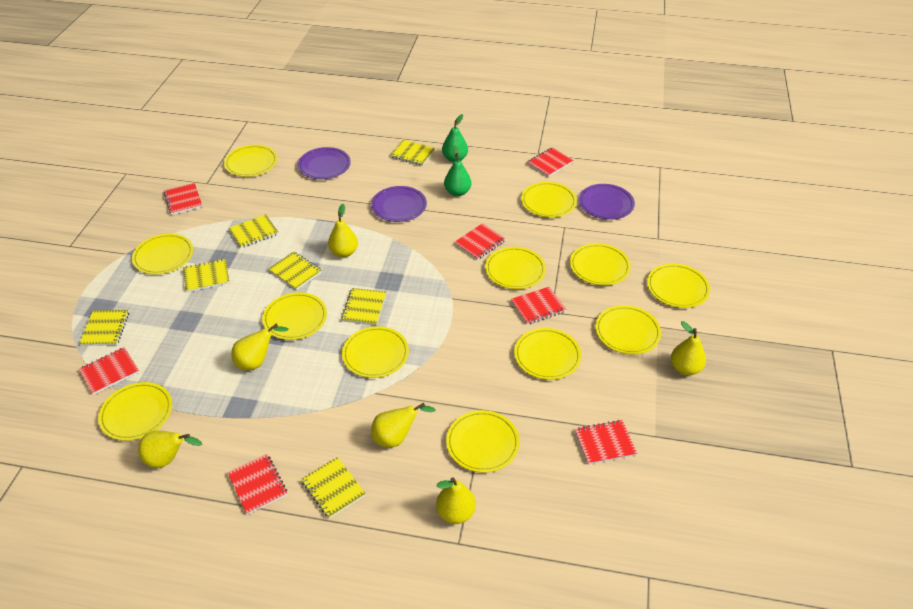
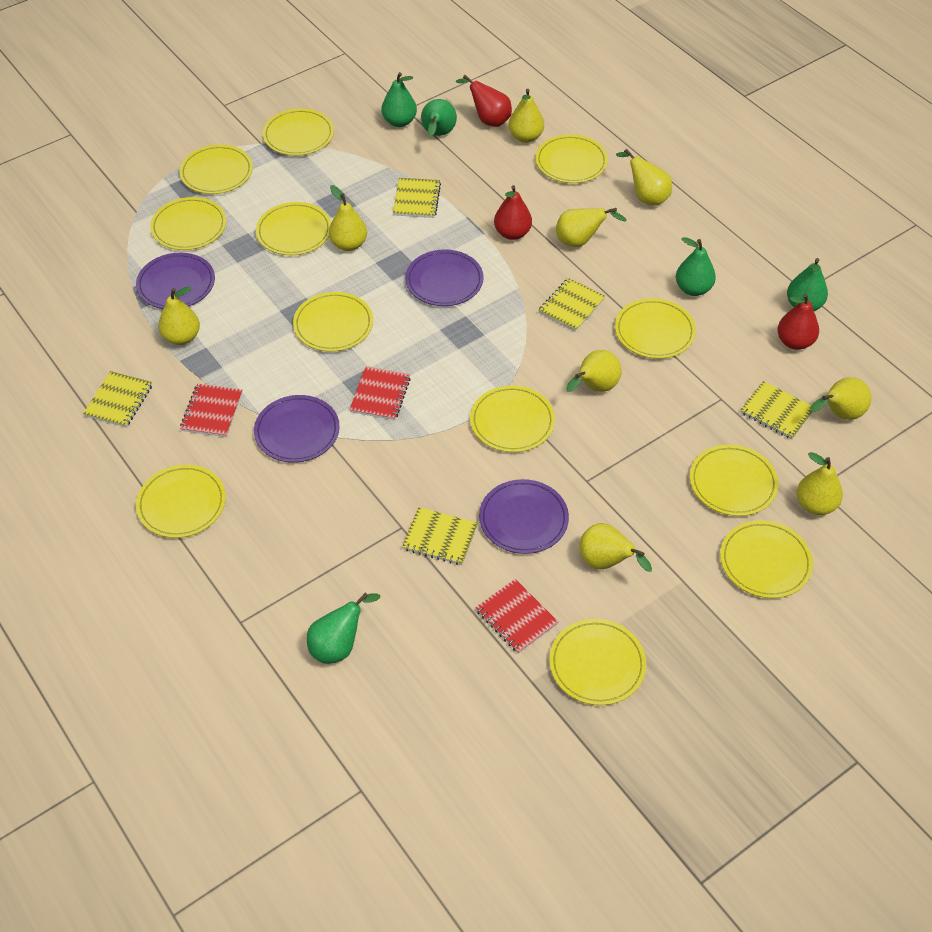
green pear: 2 -> 5
purple plate: 3 -> 4
red notebook: 7 -> 3
red pear: 0 -> 3
yellow notebook: 7 -> 5
yellow pear: 6 -> 9

